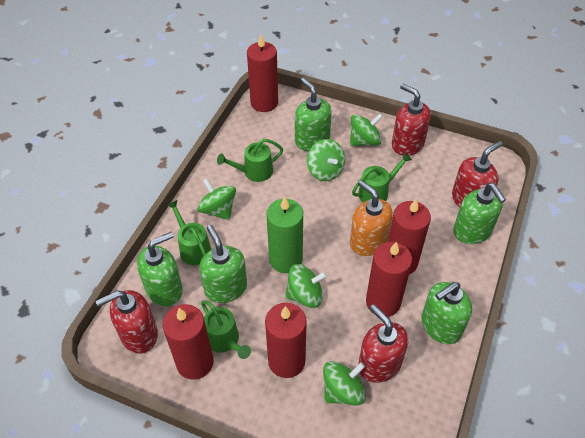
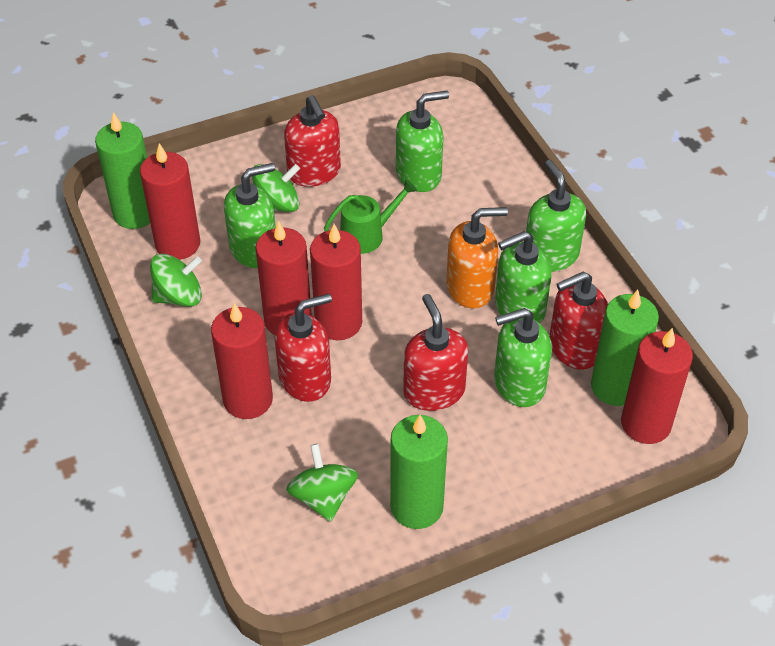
green candle: 1 -> 3
green spinning top: 5 -> 3
green watering can: 4 -> 1

